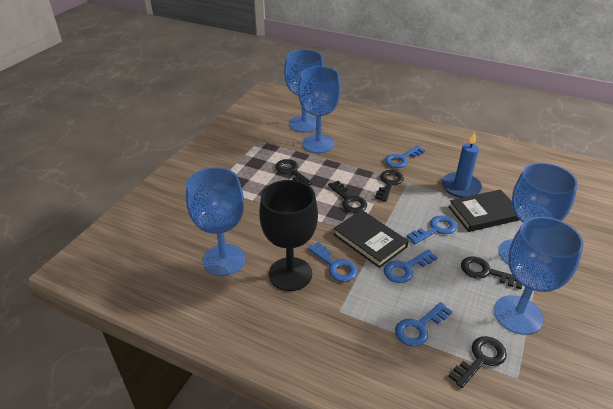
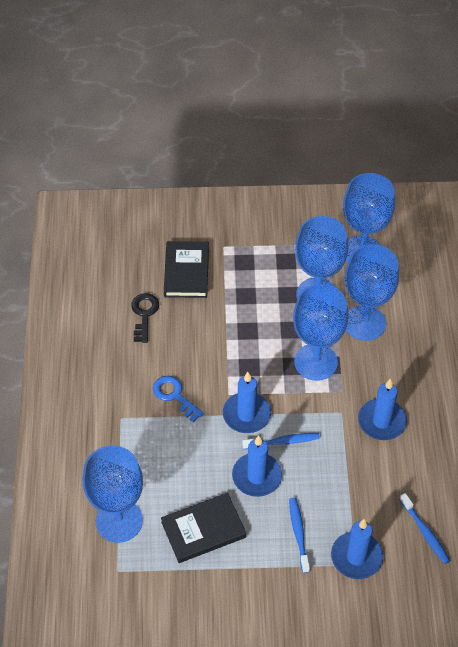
black goblet: 1 -> 0
black key: 5 -> 1
blue candle: 1 -> 4
blue key: 5 -> 1
blue toothbrush: 0 -> 3

